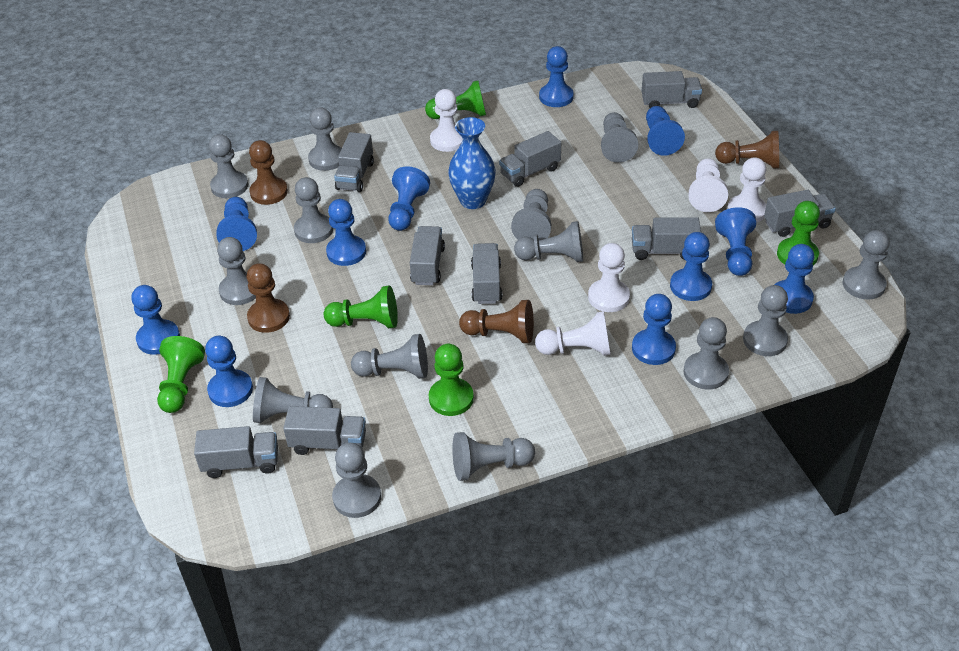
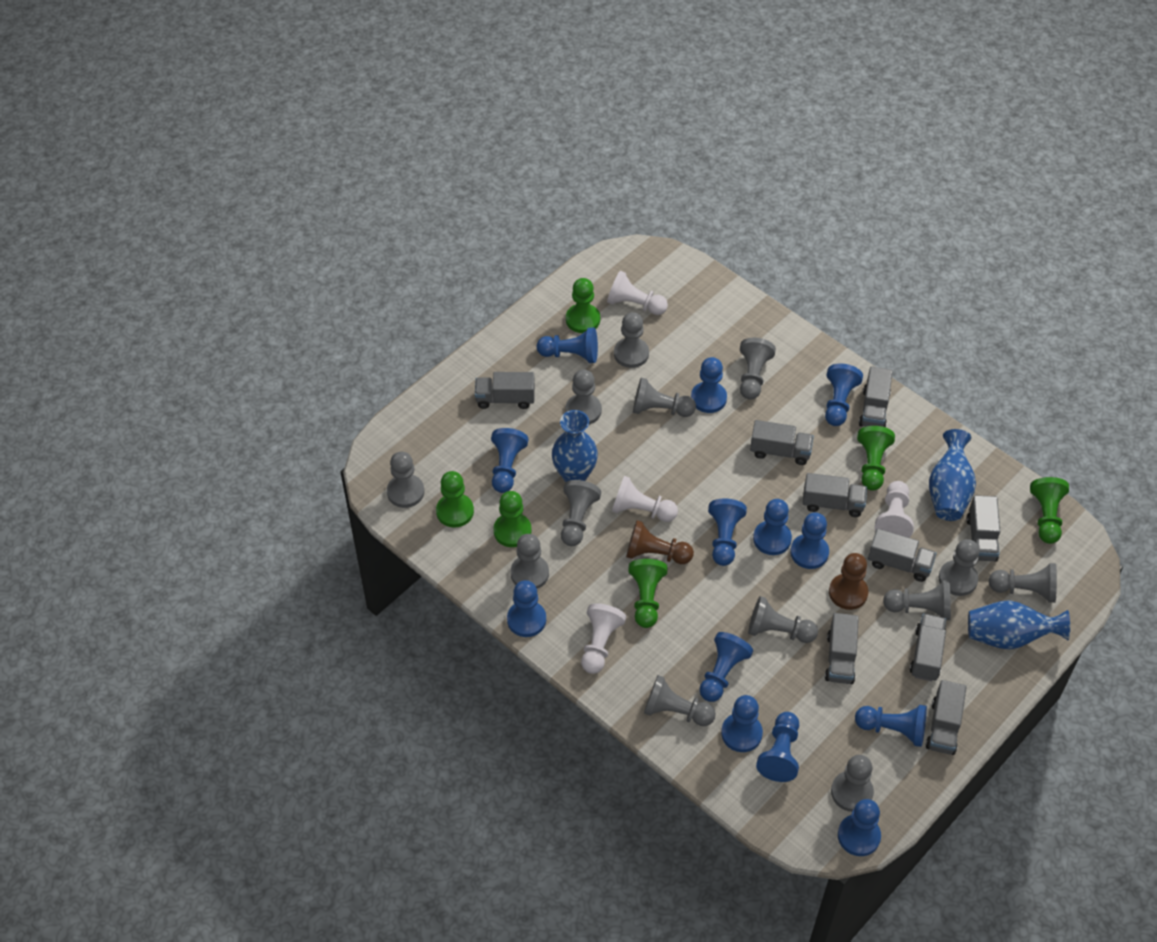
blue pawn: 11 -> 13
blue vase: 1 -> 3
brown pawn: 4 -> 2
green pawn: 5 -> 6
grey pawn: 14 -> 13
white pawn: 5 -> 4

